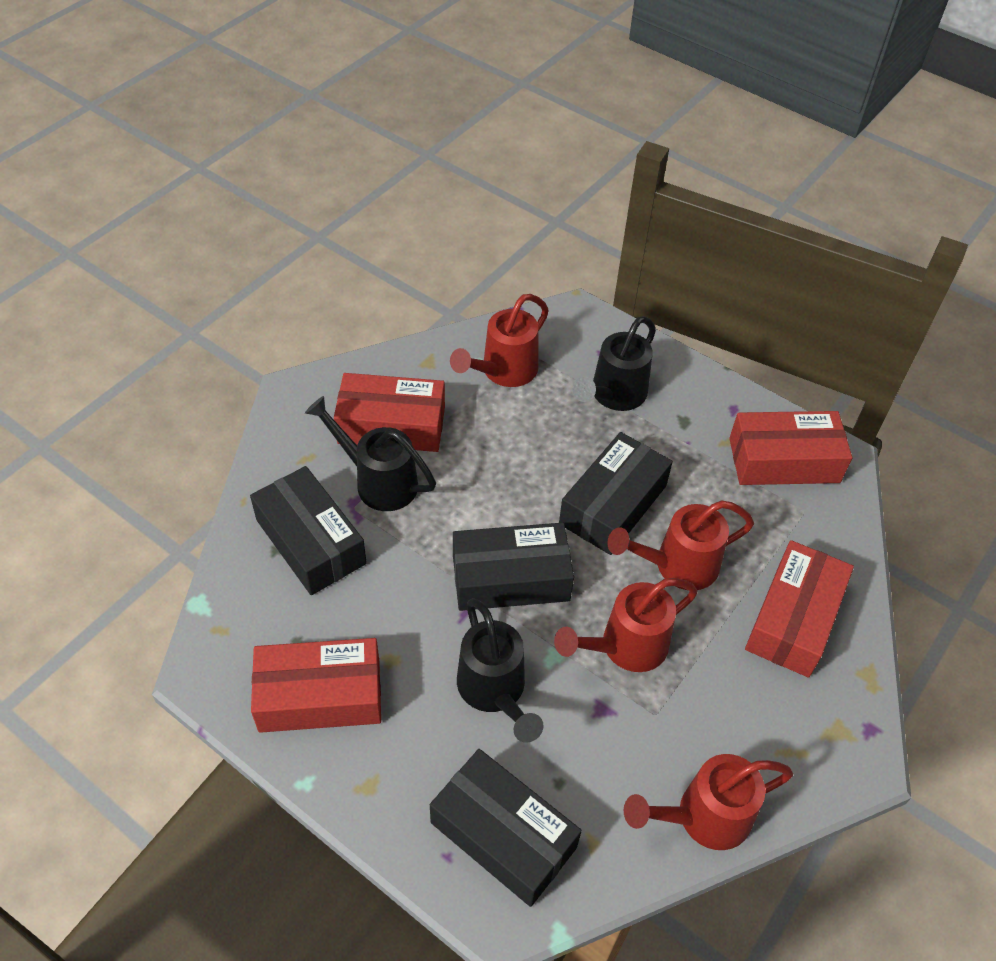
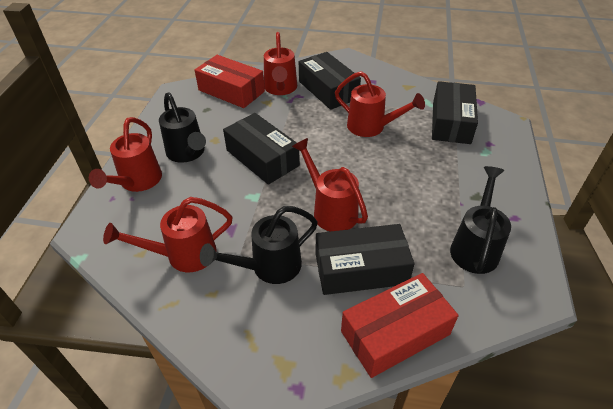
red box: 4 -> 2
red watering can: 4 -> 5

